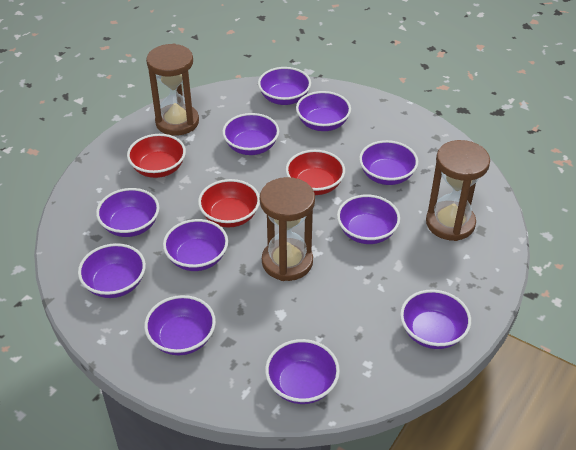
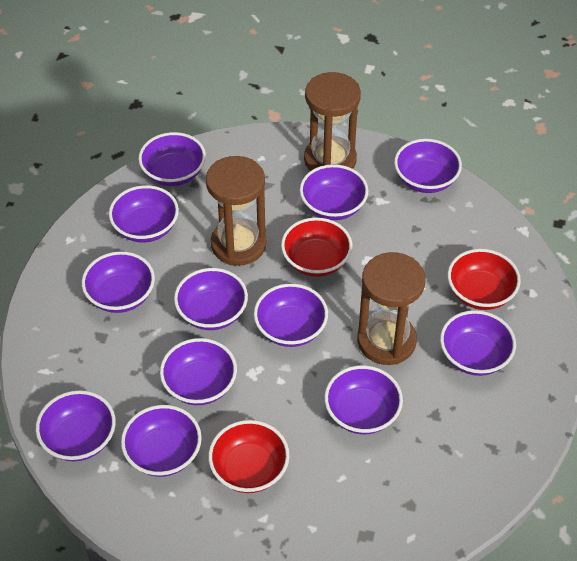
purple bowl: 11 -> 12

